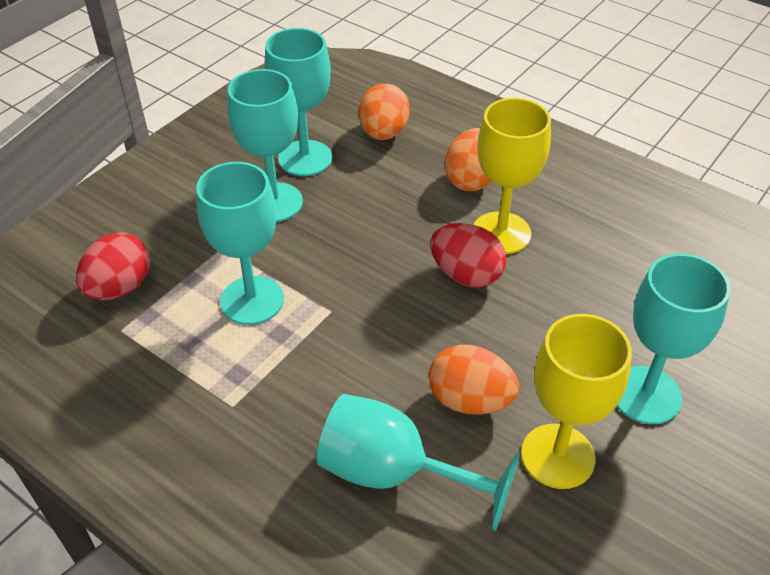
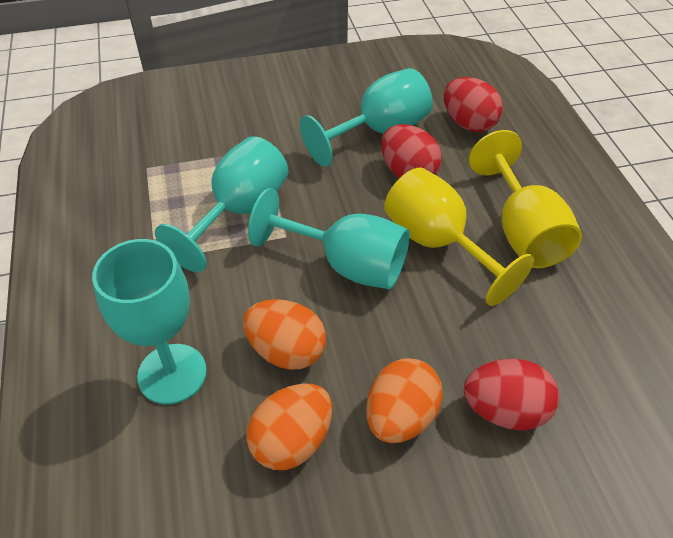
red egg: 2 -> 3
turquoise goblet: 5 -> 4

